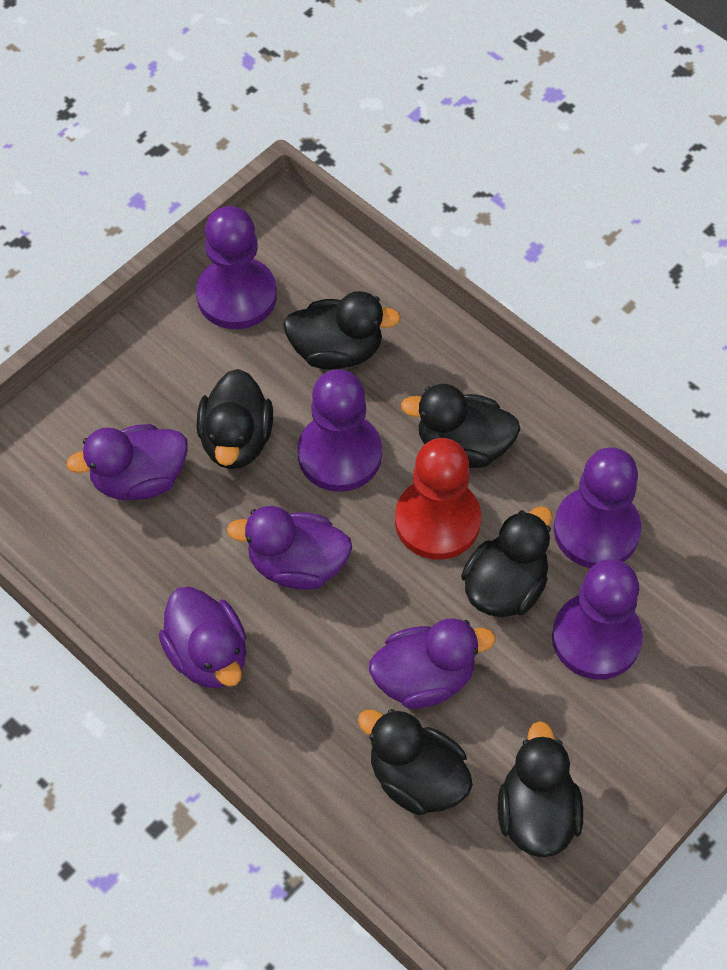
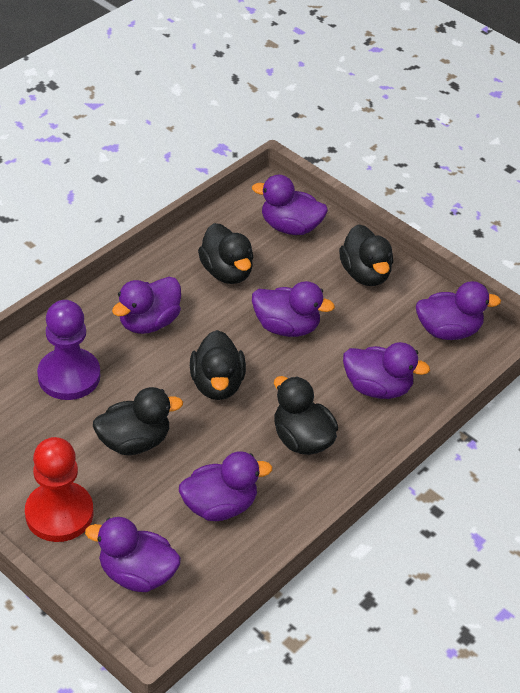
black duck: 6 -> 5
purple duck: 4 -> 7
purple pawn: 4 -> 1

